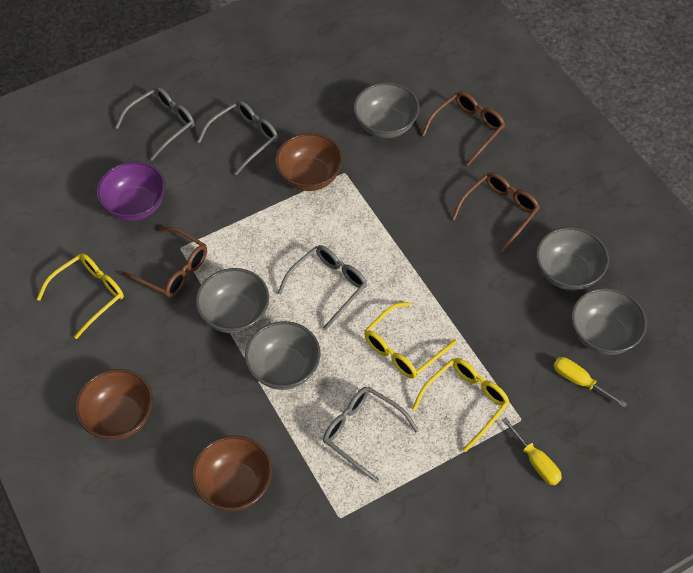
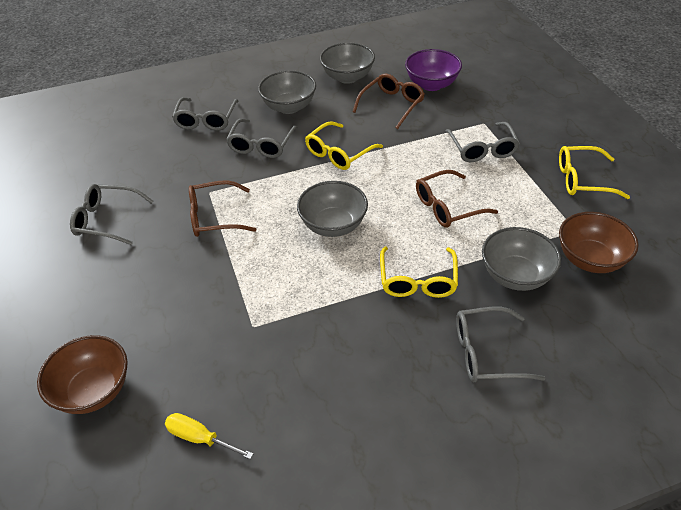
brown bowl: 3 -> 2
grey bowl: 5 -> 4
grey glasses: 4 -> 5
yellow screwdriver: 2 -> 1

